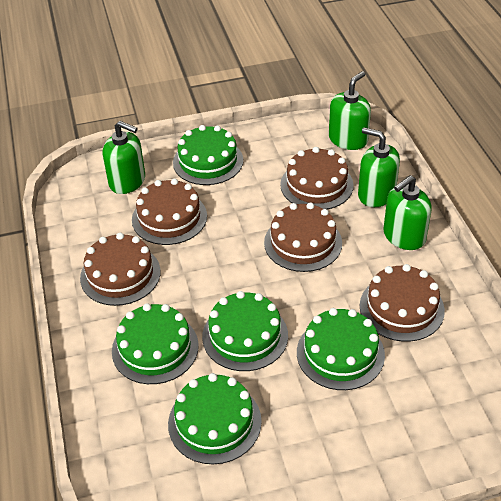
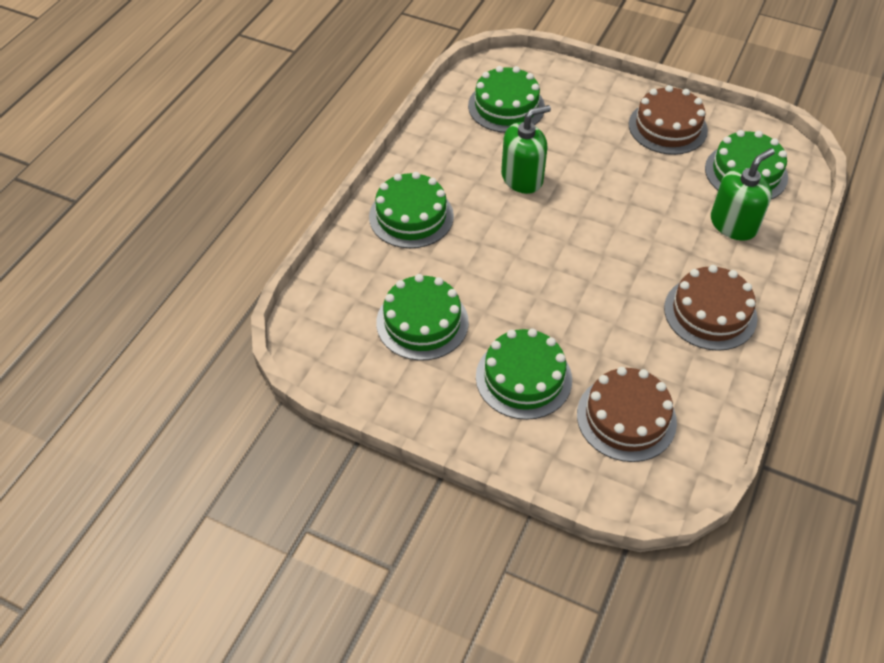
brown cake: 5 -> 3
green soap dispenser: 4 -> 2

